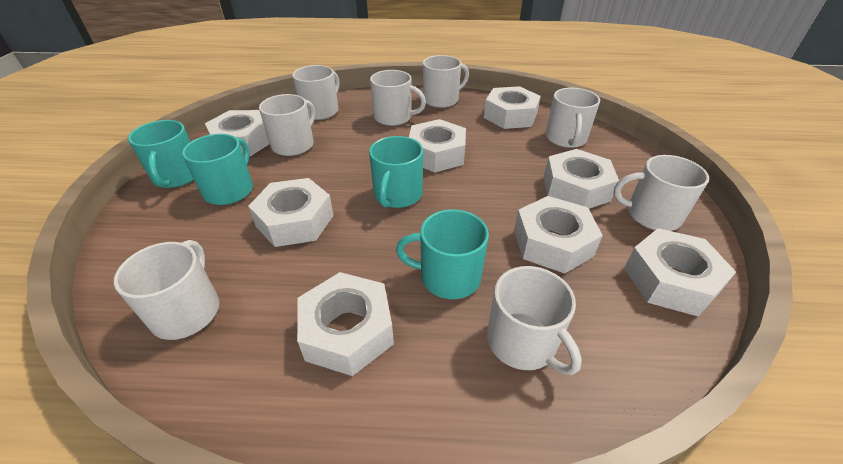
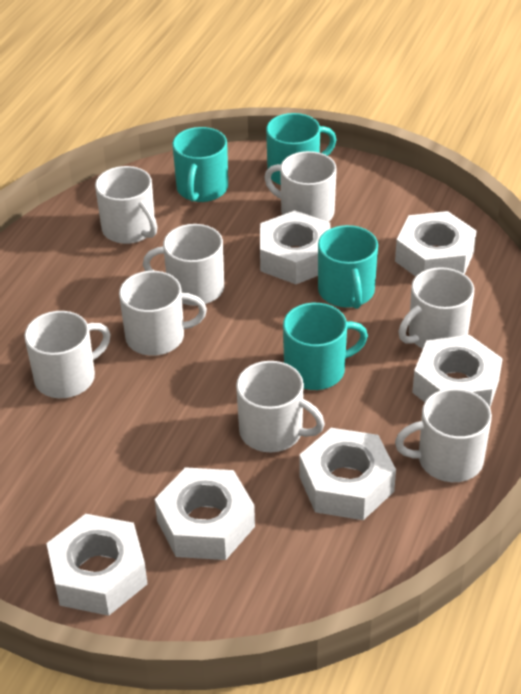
white nut: 8 -> 6

